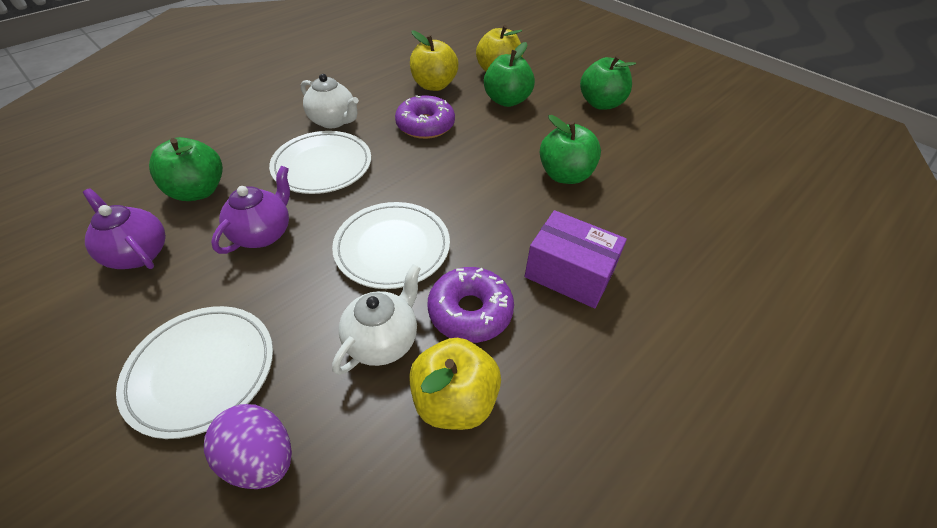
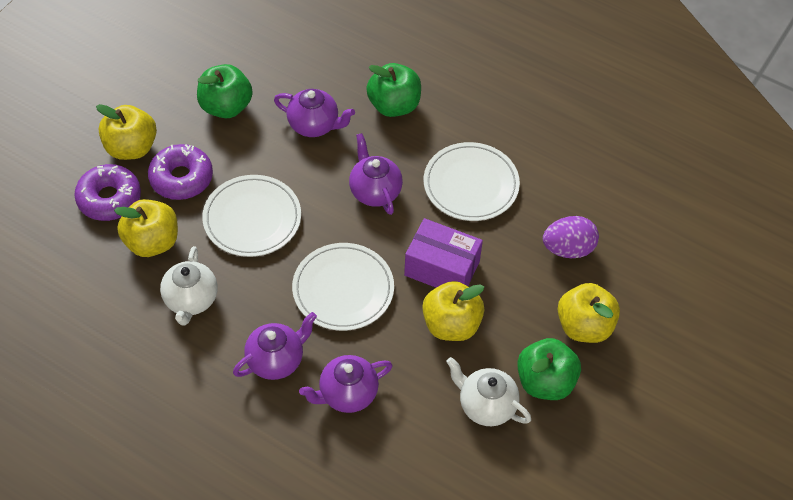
green apple: 4 -> 3
purple teapot: 2 -> 4
yellow apple: 3 -> 4

